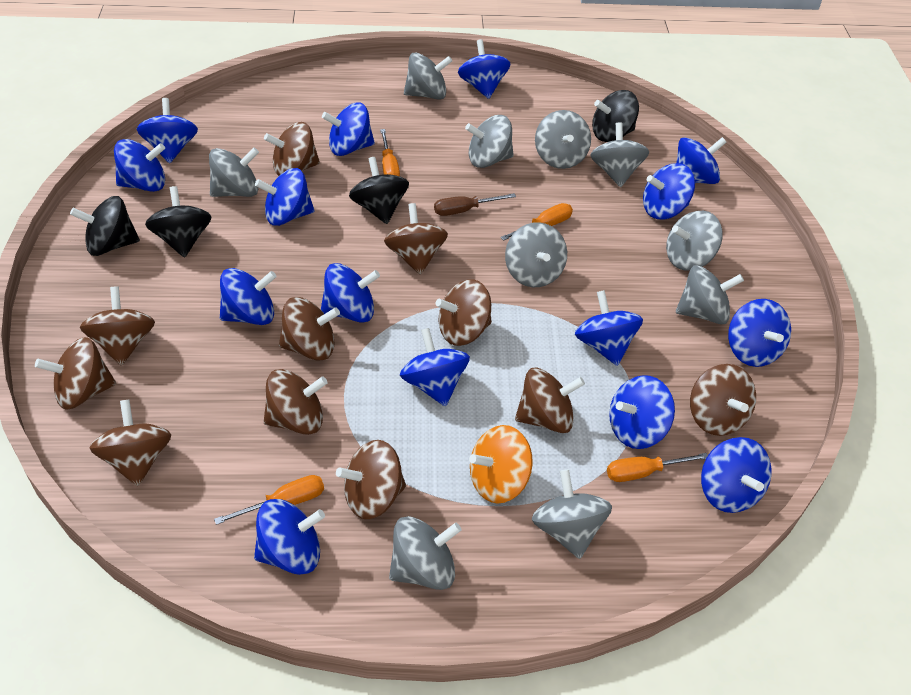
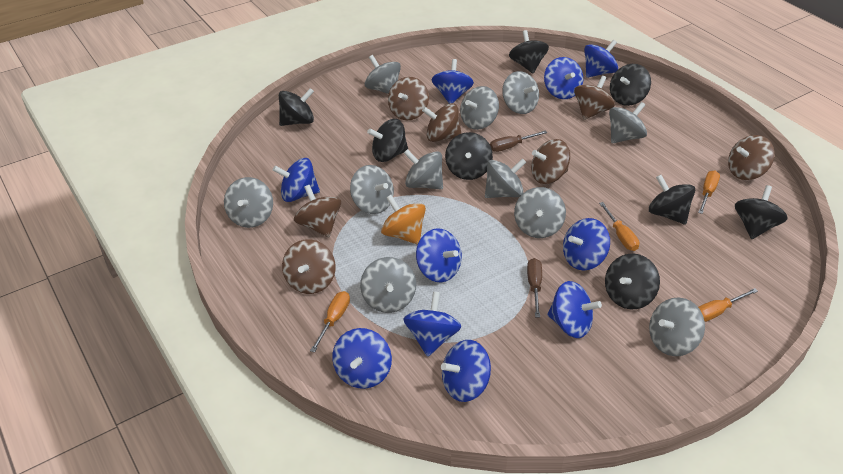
black spinning top: 4 -> 8
blue spinning top: 15 -> 10
brown screwdriver: 1 -> 2
brown spinning top: 11 -> 7
grey spinning top: 10 -> 11

